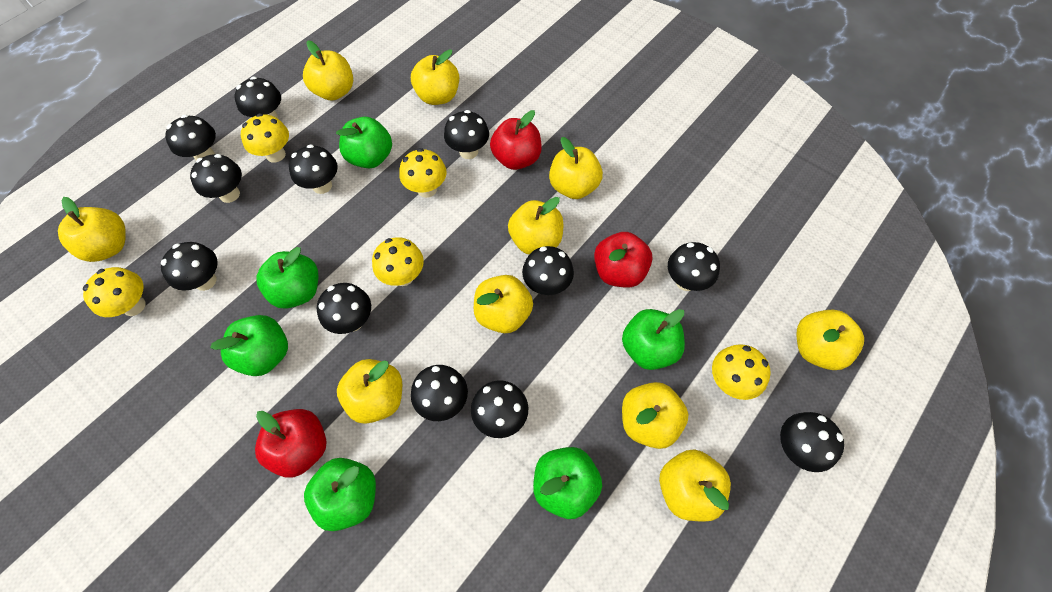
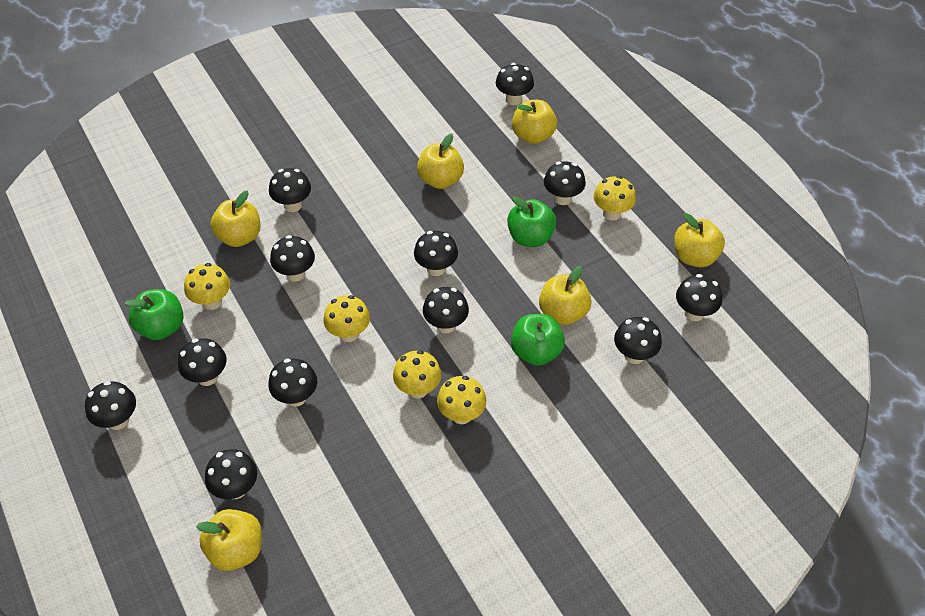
green apple: 6 -> 3
red apple: 3 -> 0
yellow apple: 10 -> 6

